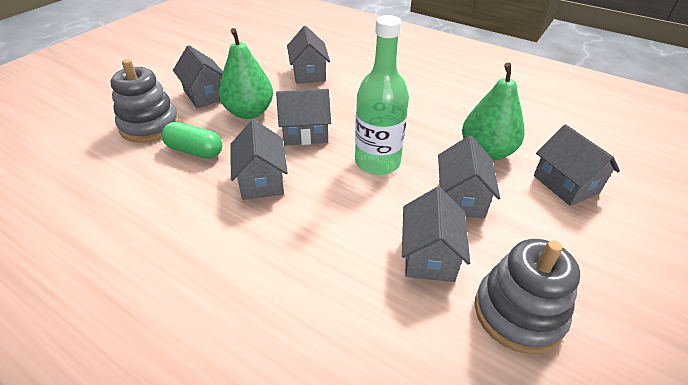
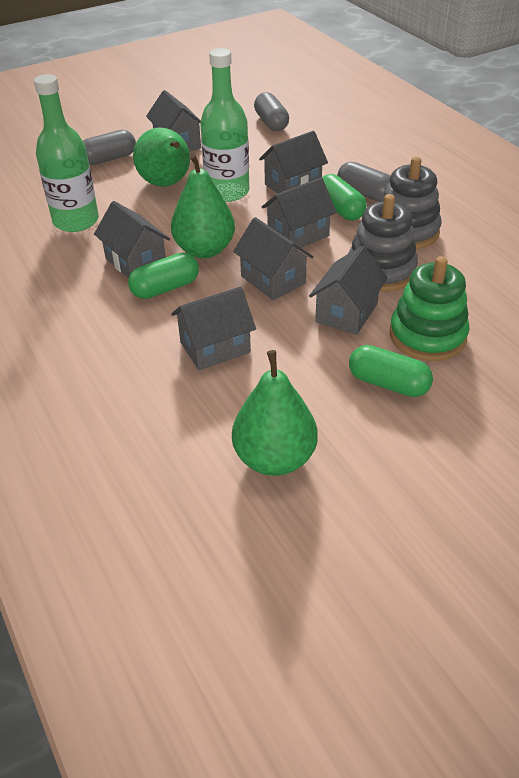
green bottle: 1 -> 2
green capsule: 1 -> 3
green pear: 2 -> 3
green stacking toy: 0 -> 1
grey capsule: 0 -> 3

